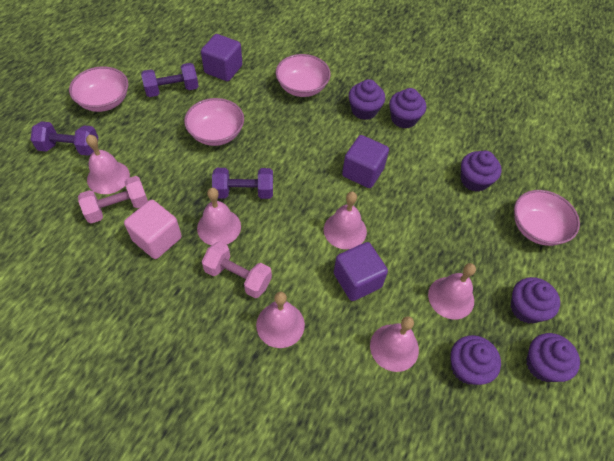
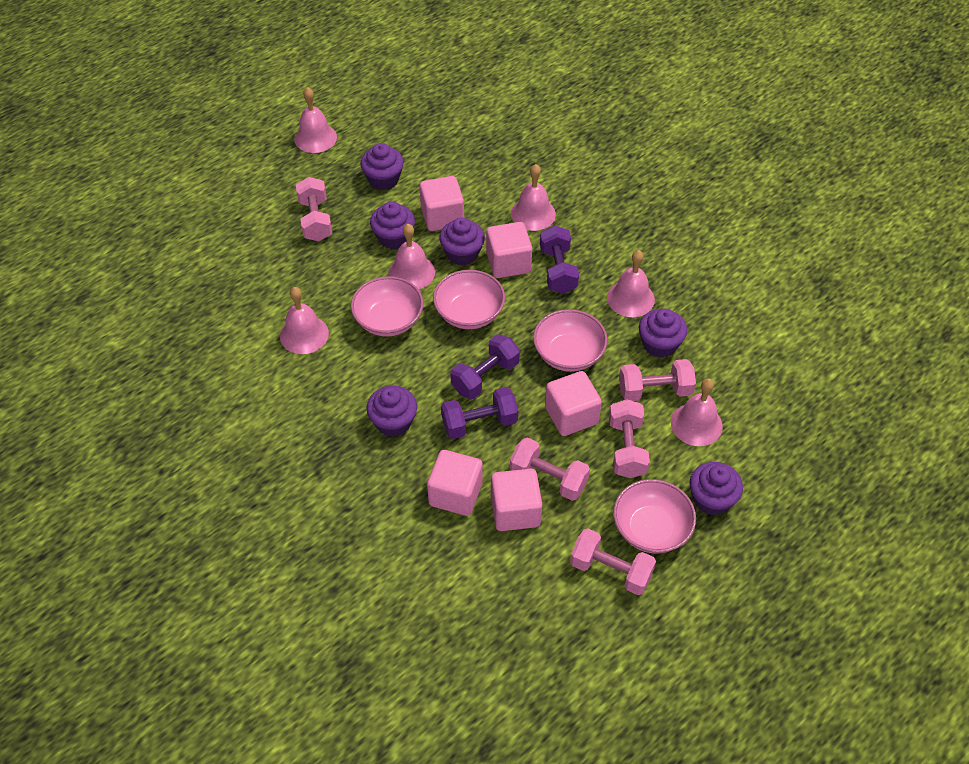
pink cube: 1 -> 5
pink dumbbell: 2 -> 5
purple cube: 3 -> 0

